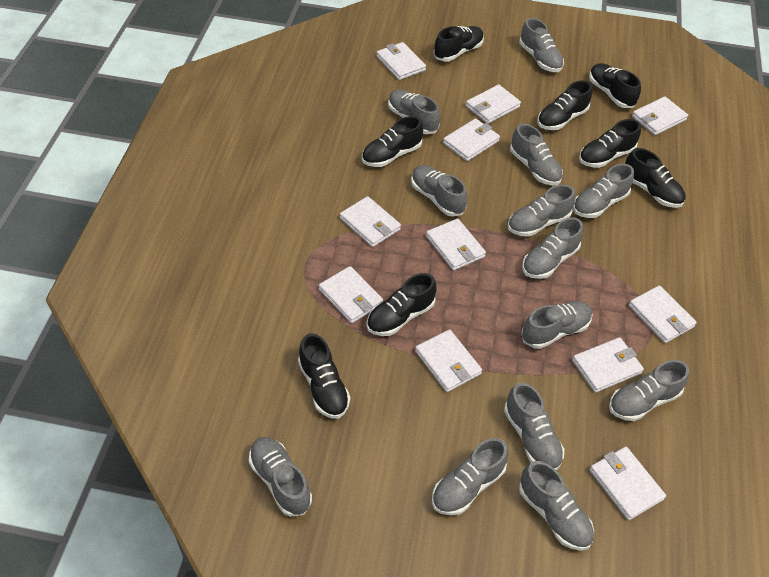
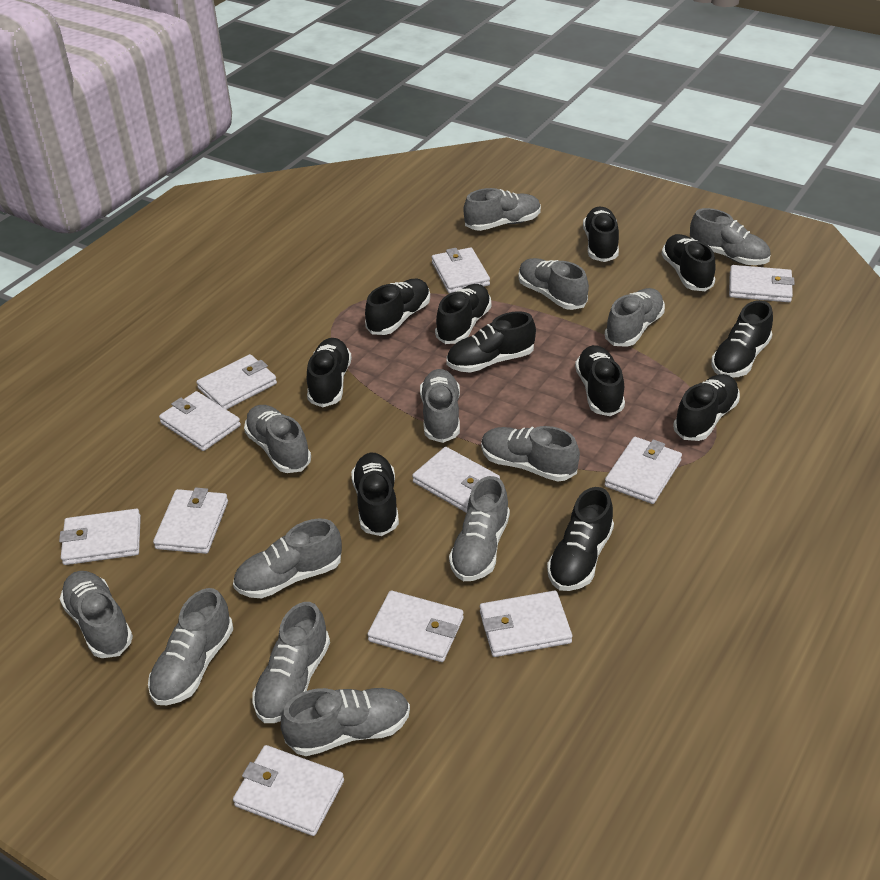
black shoe: 8 -> 11

